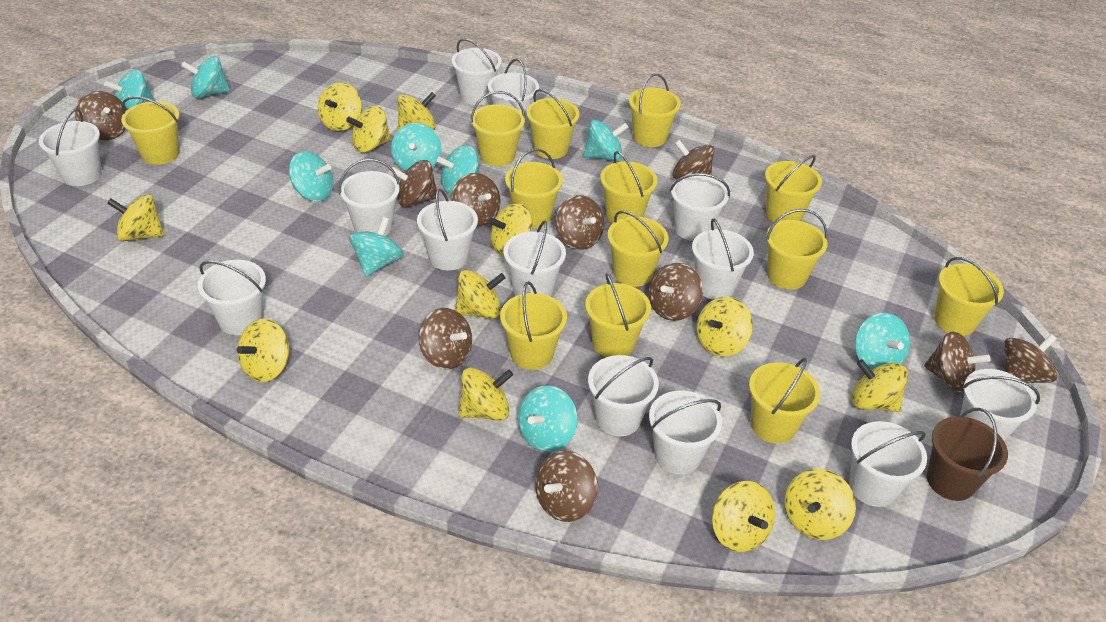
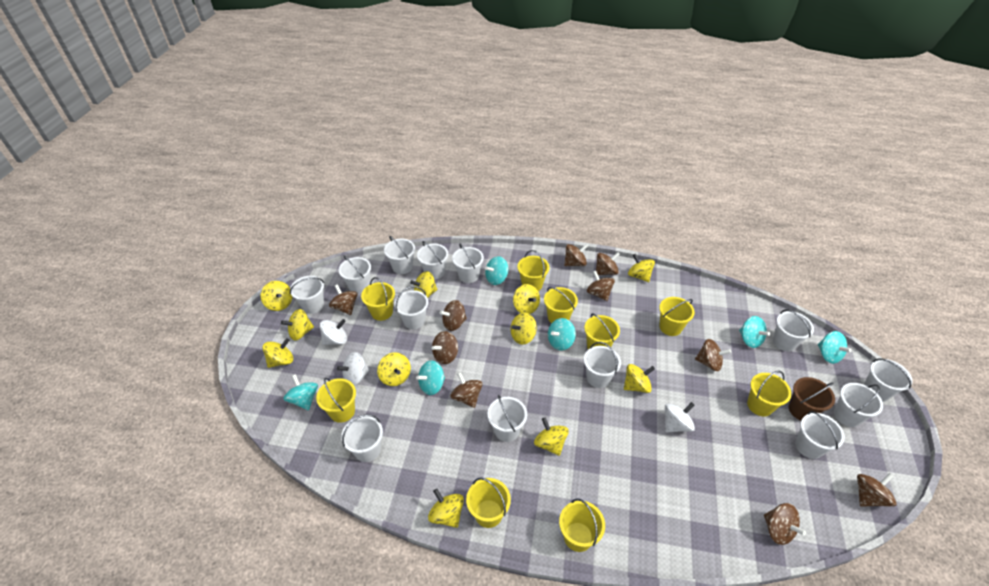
turquoise spinning top: 9 -> 6
white spinning top: 0 -> 3
yellow bucket: 13 -> 9
yellow spinning top: 12 -> 11

